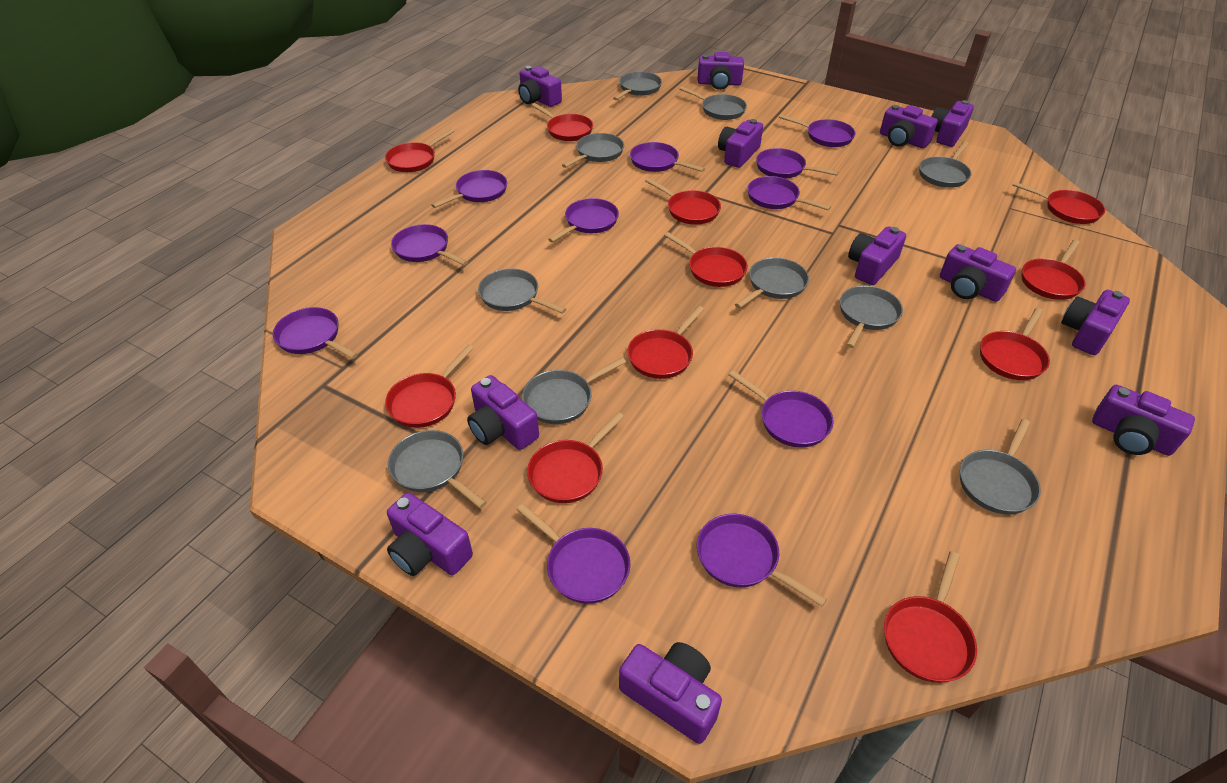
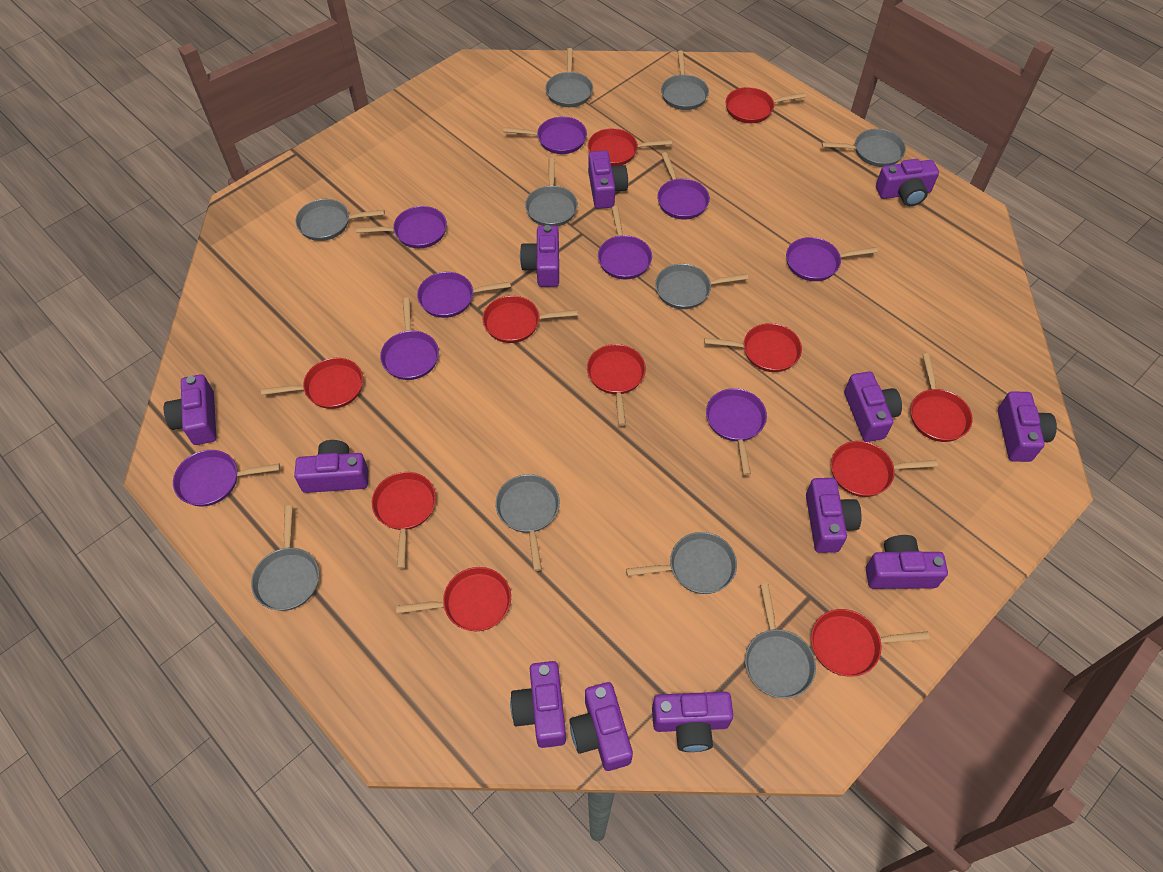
purple pan: 11 -> 9

